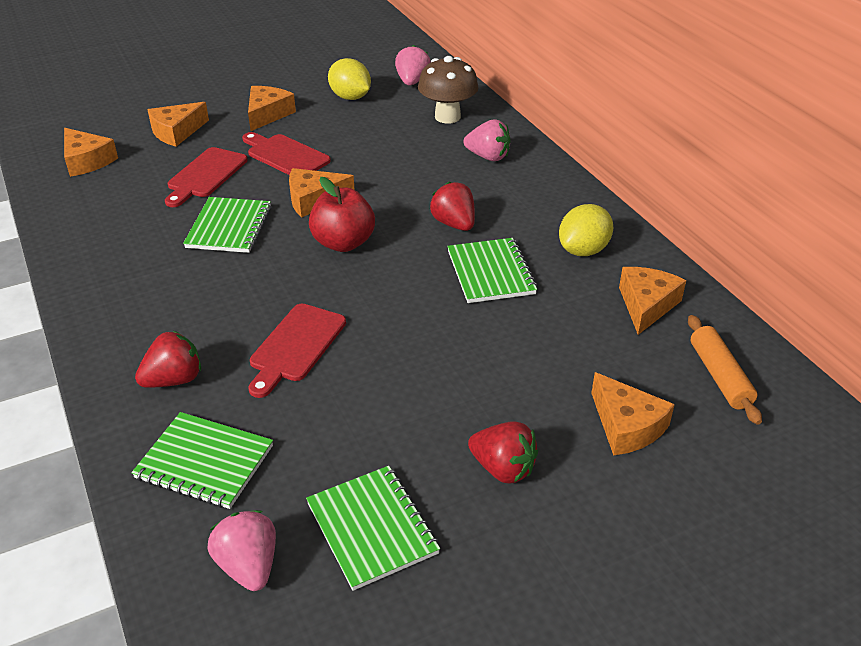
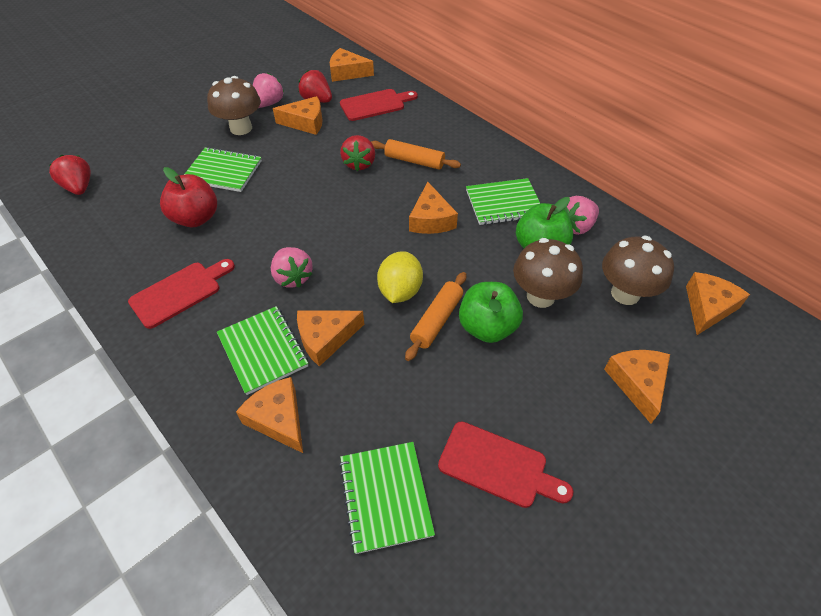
brown mushroom: 1 -> 3
green apple: 0 -> 2
orange cheese: 6 -> 7
orange rolling pin: 1 -> 2
yellow lemon: 2 -> 1

